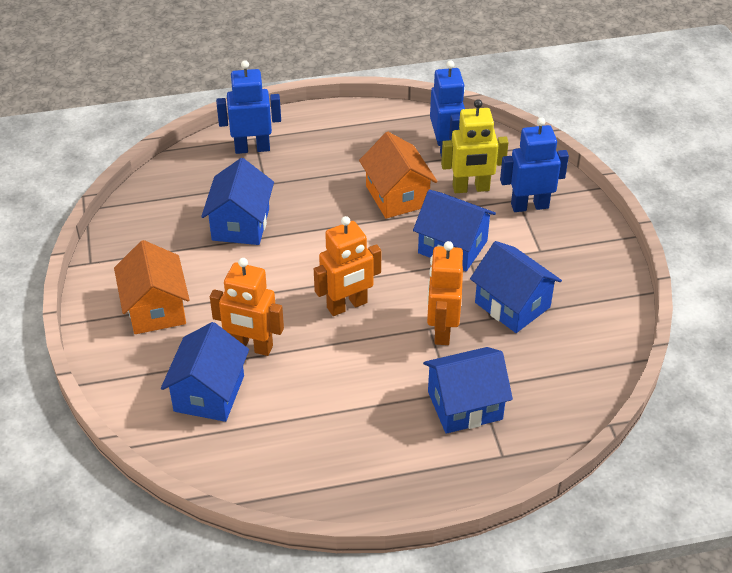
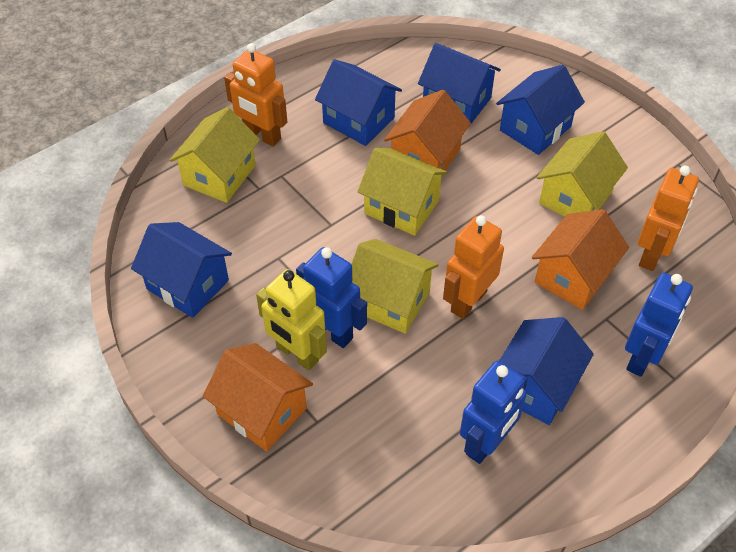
orange house: 2 -> 3
yellow house: 0 -> 4

